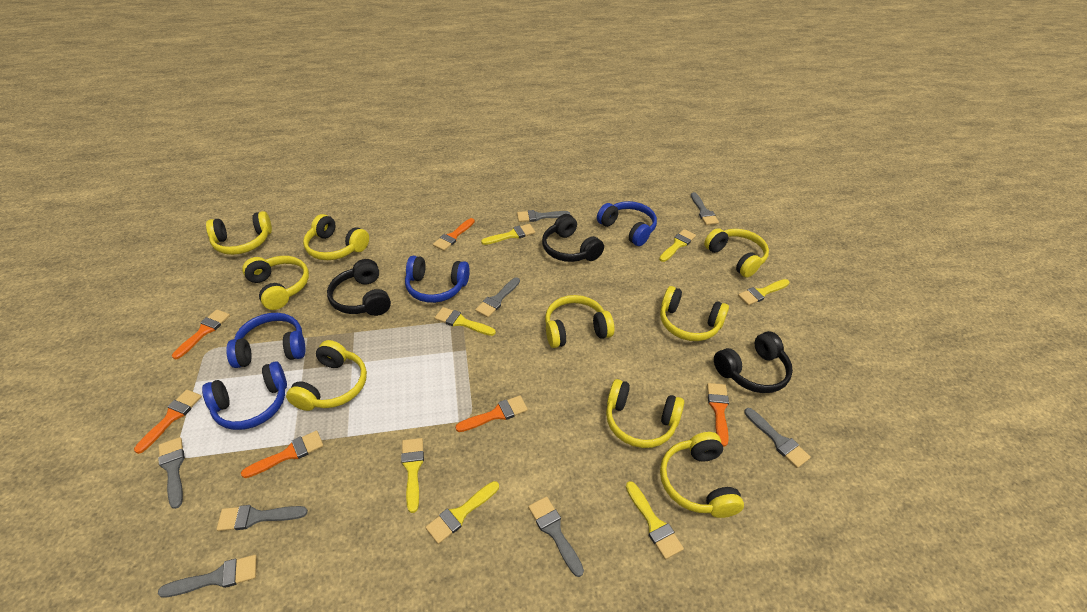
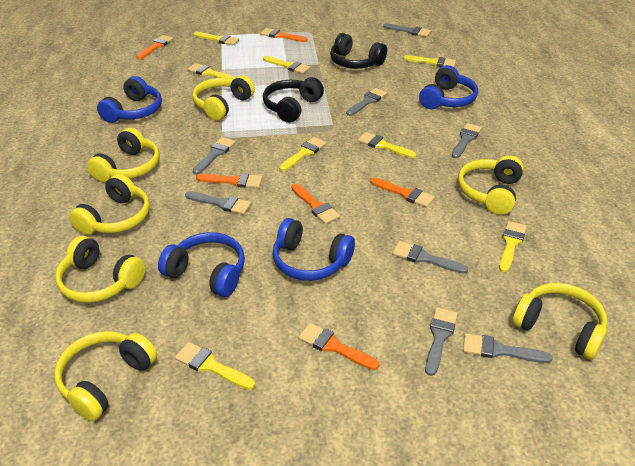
black headphones: 3 -> 2
yellow brush: 7 -> 8
yellow headphones: 9 -> 7

